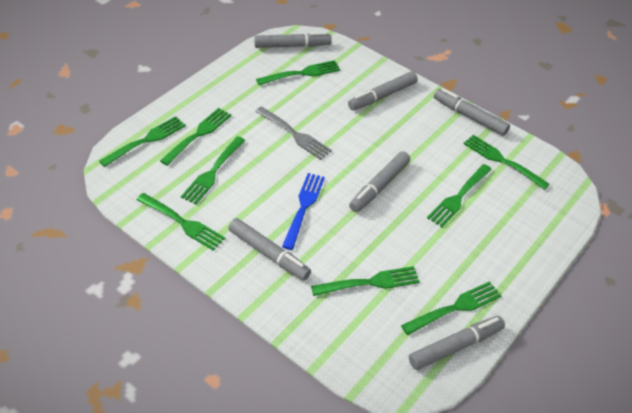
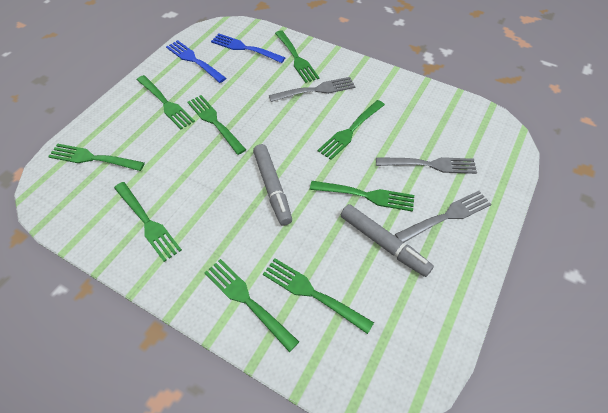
blue fork: 1 -> 2
grey fork: 1 -> 3
grey marker: 6 -> 2

